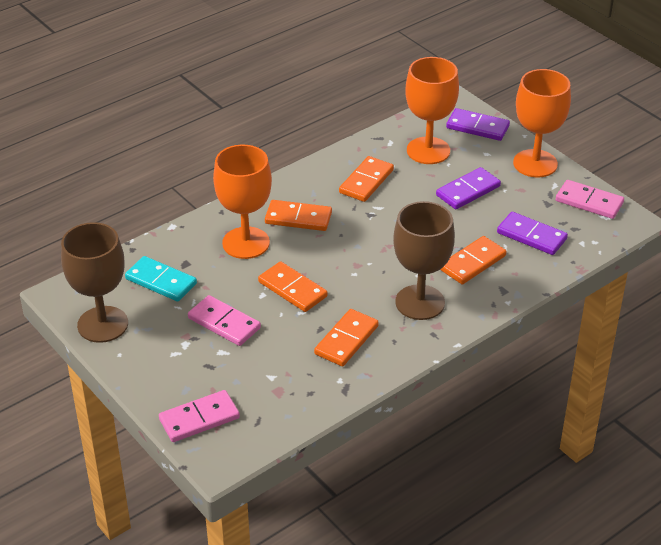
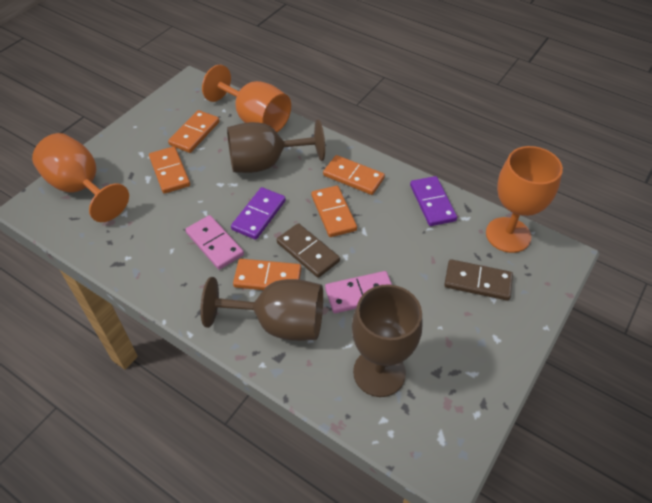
brown domino: 0 -> 2
brown goblet: 2 -> 3
pink domino: 3 -> 2
purple domino: 3 -> 2
turquoise domino: 1 -> 0

